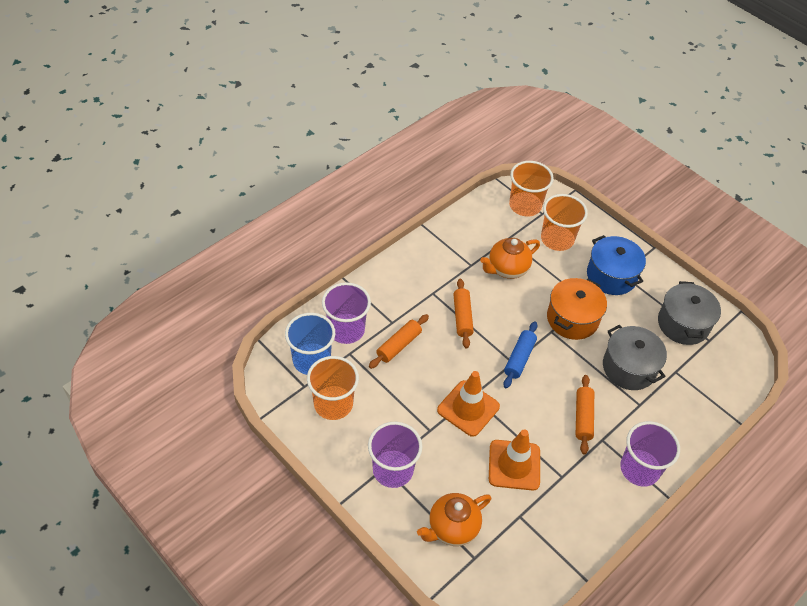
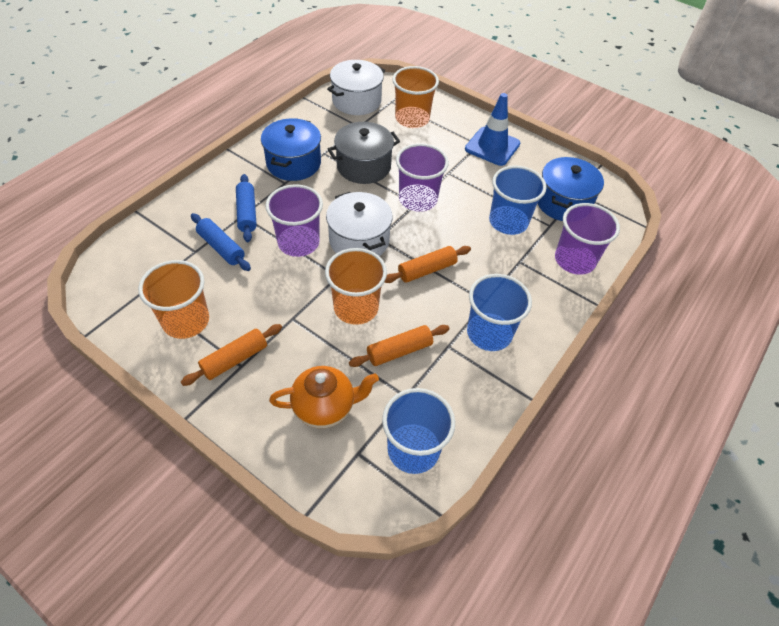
blue cup: 1 -> 3
blue pot: 1 -> 2
blue rolling pin: 1 -> 2
blue traffic cone: 0 -> 1
grey pot: 2 -> 1
orange pot: 1 -> 0
orange teapot: 2 -> 1
orange traffic cone: 2 -> 0
white pot: 0 -> 2

